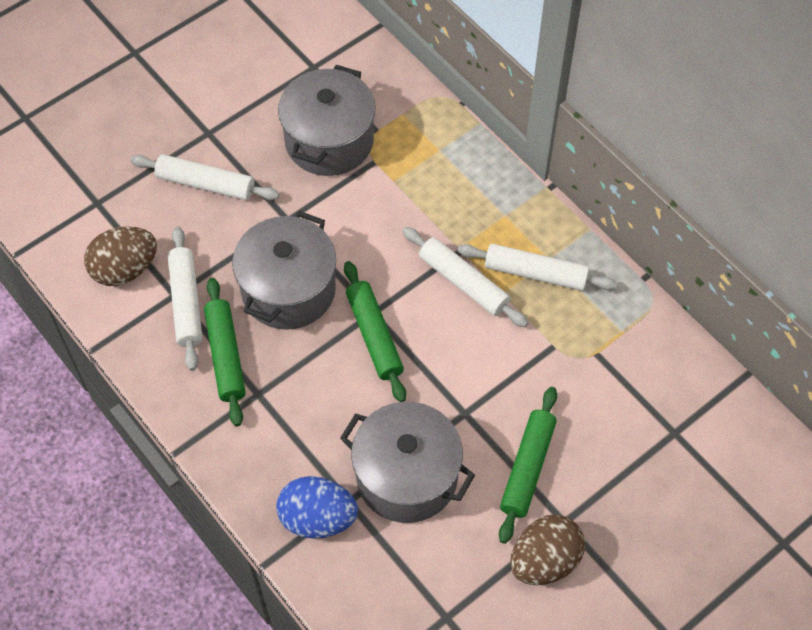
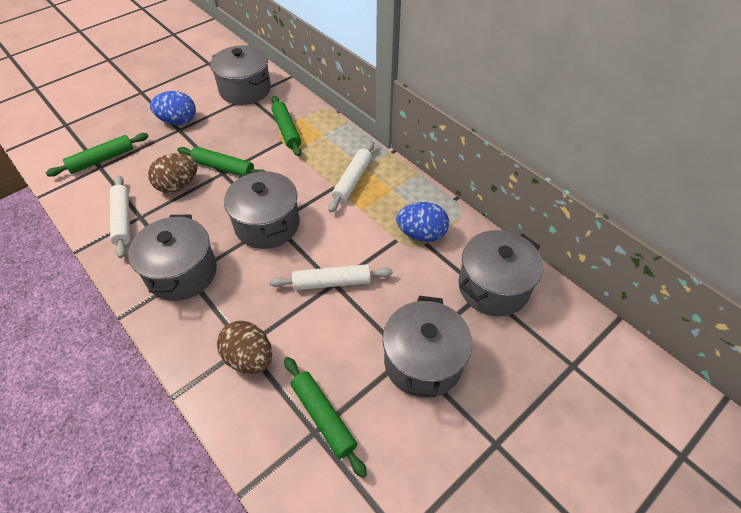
blue egg: 1 -> 2
green rolling pin: 3 -> 4
grey pot: 3 -> 5
white rolling pin: 4 -> 3

